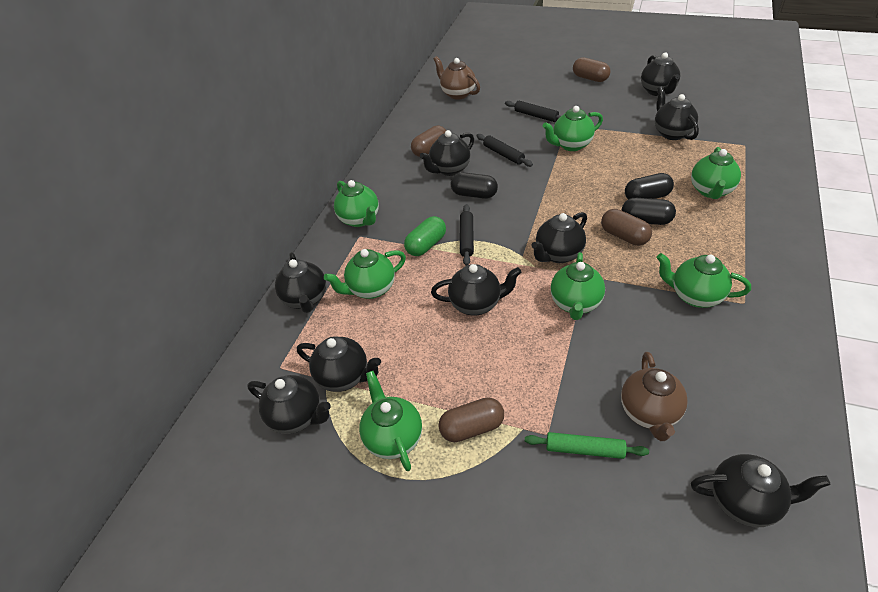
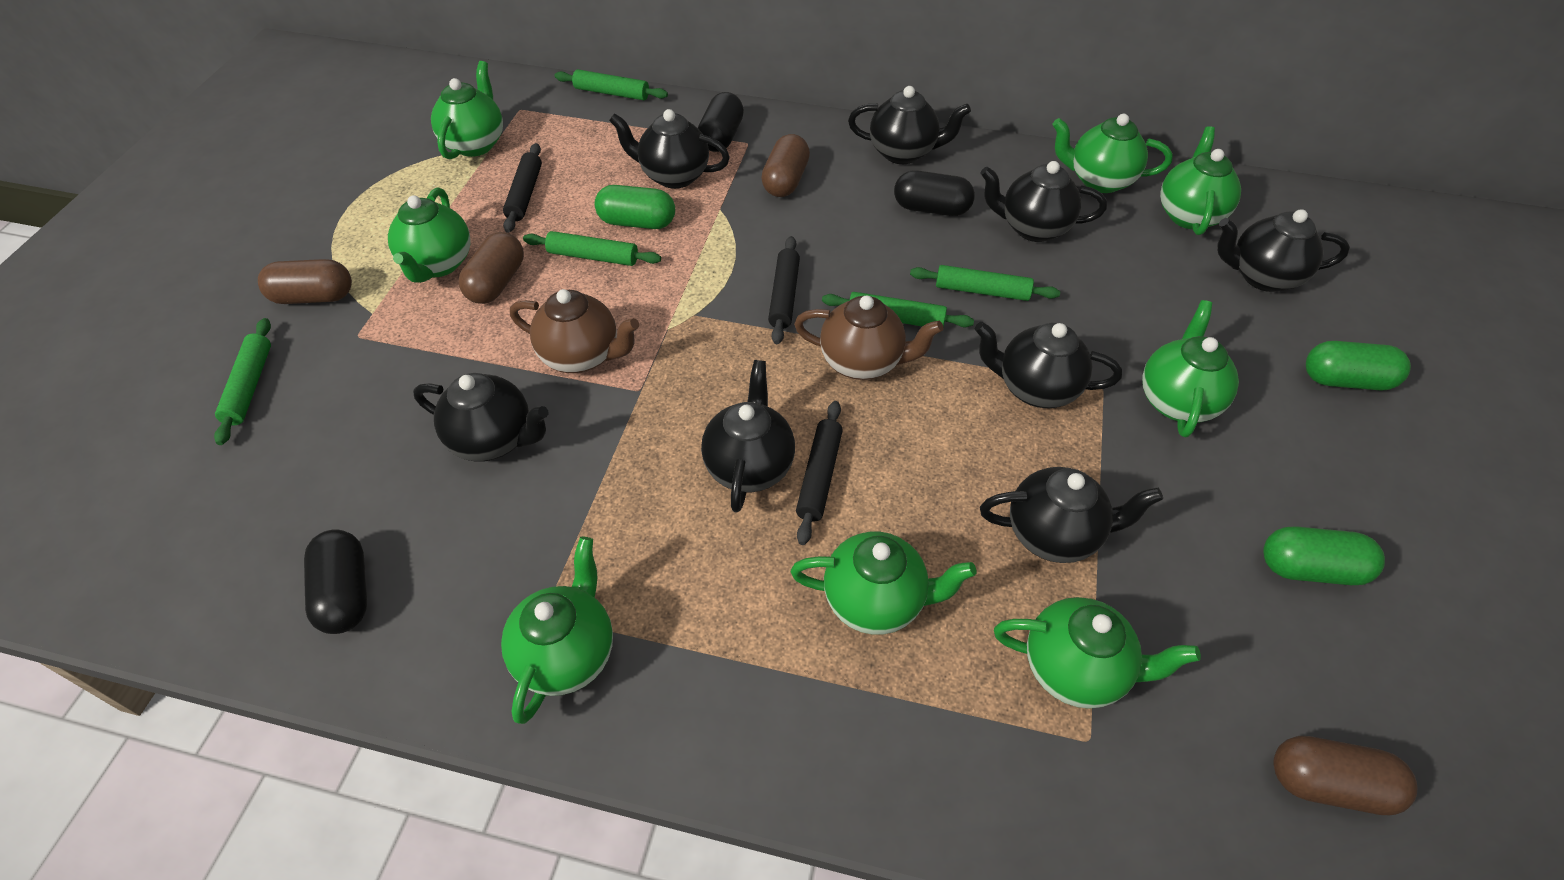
black teapot: 9 -> 8
green capsule: 1 -> 3
green rolling pin: 1 -> 5
green teapot: 7 -> 8

